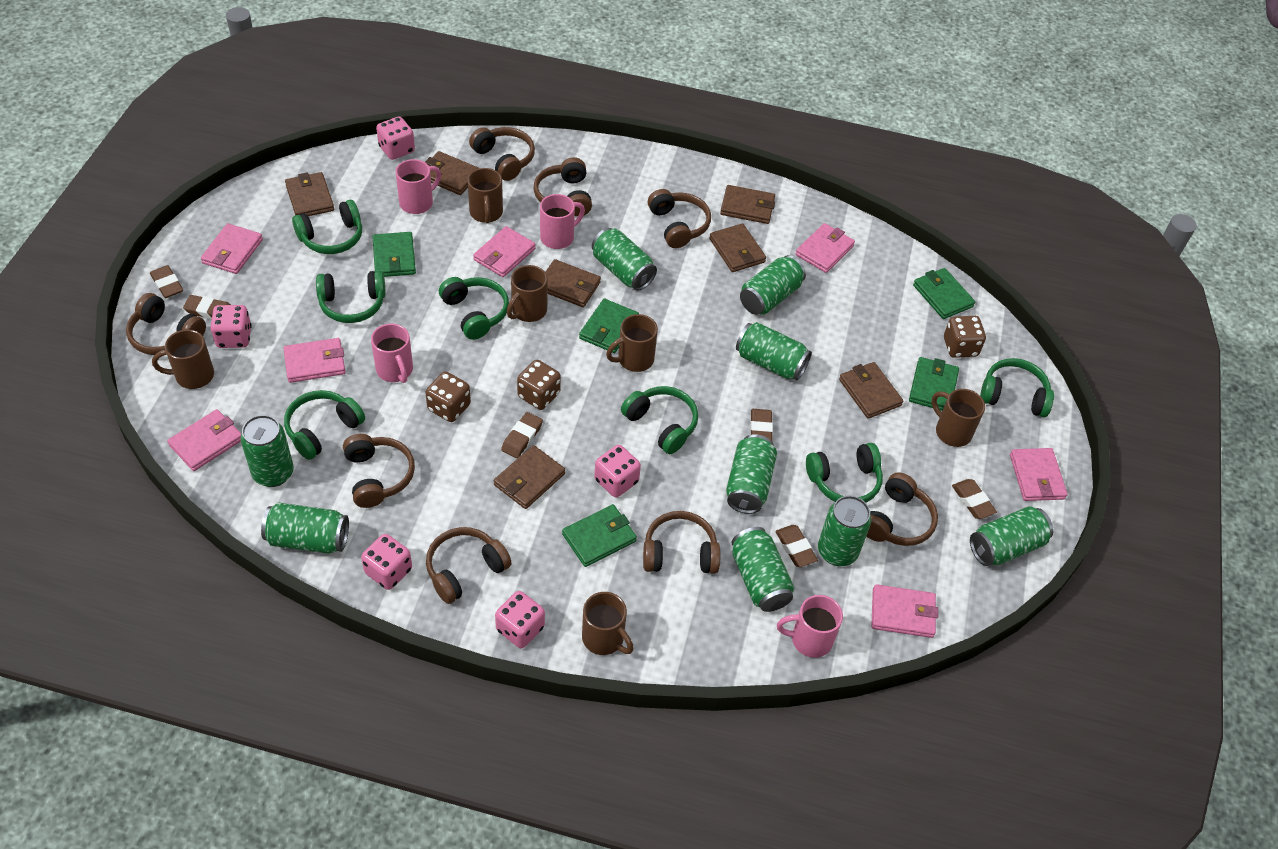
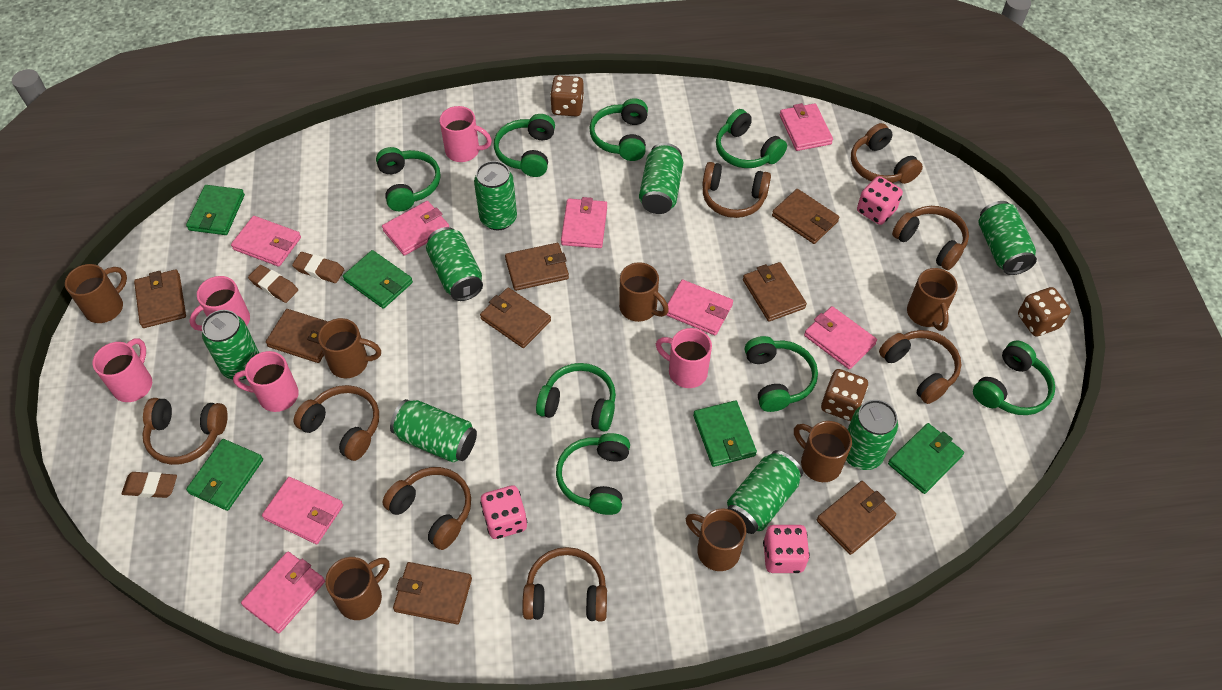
brown eraser: 6 -> 3
brown mug: 6 -> 7
brown wallet: 7 -> 8
green can: 9 -> 8
green headphones: 7 -> 8
pink dice: 5 -> 3
pink mug: 4 -> 5
pink wallet: 7 -> 8

